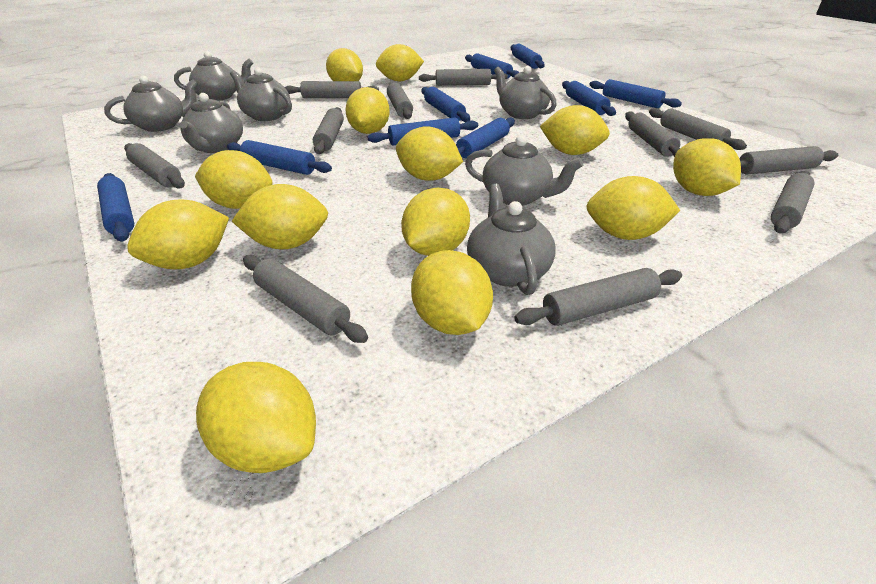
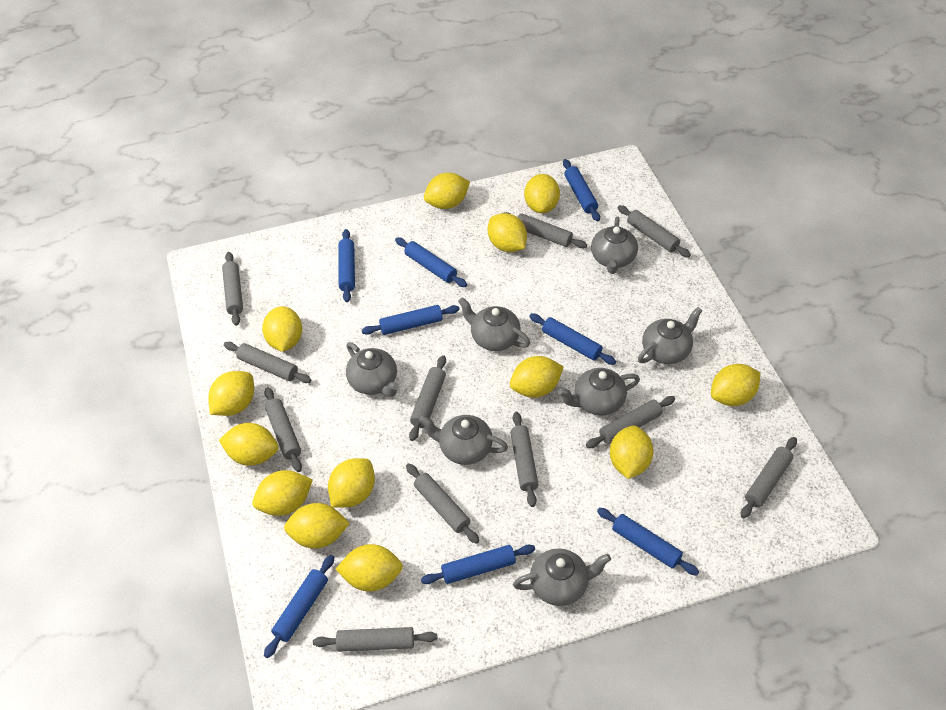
blue rolling pin: 9 -> 8

